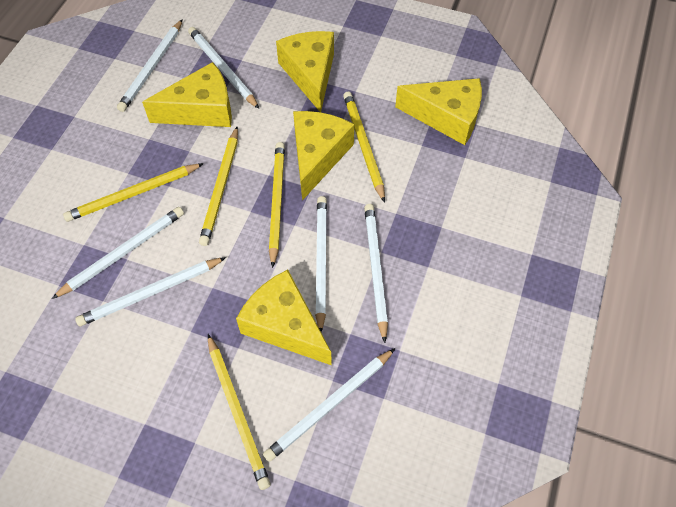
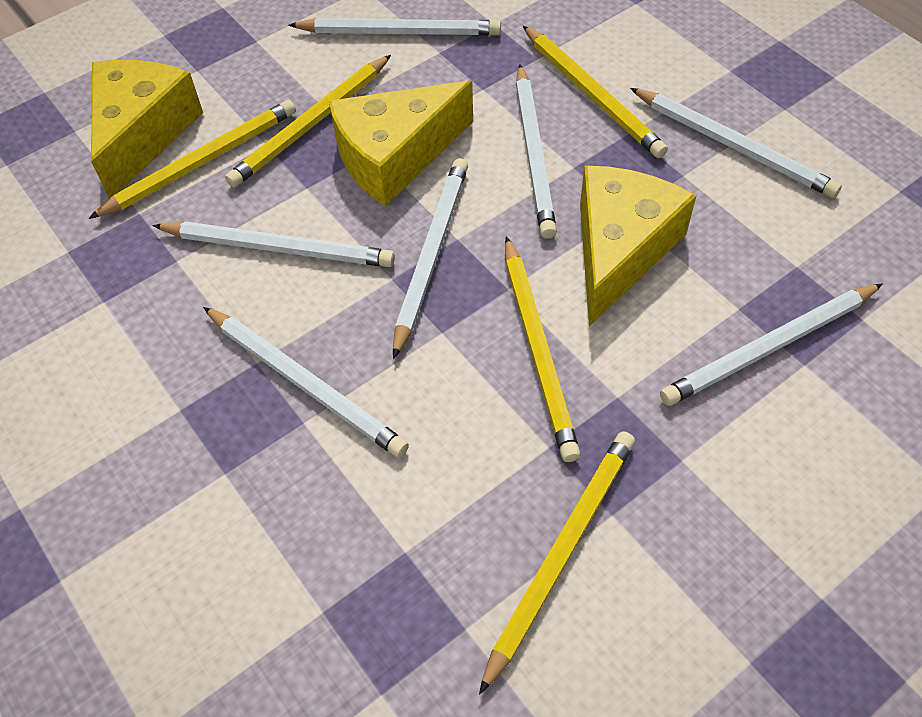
yellow cheese: 5 -> 3

